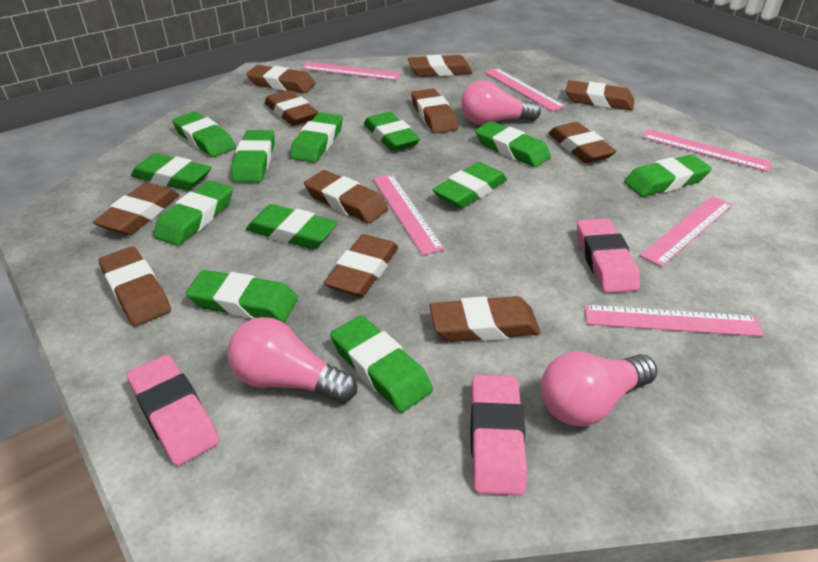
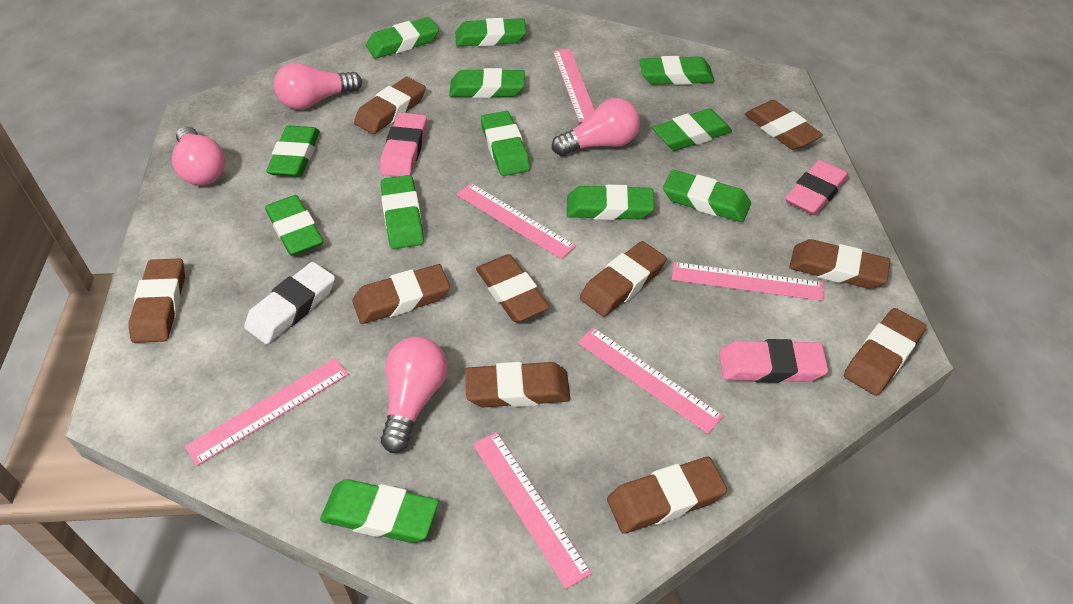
brown eraser: 11 -> 10
pink light bulb: 3 -> 4
white eraser: 0 -> 1

